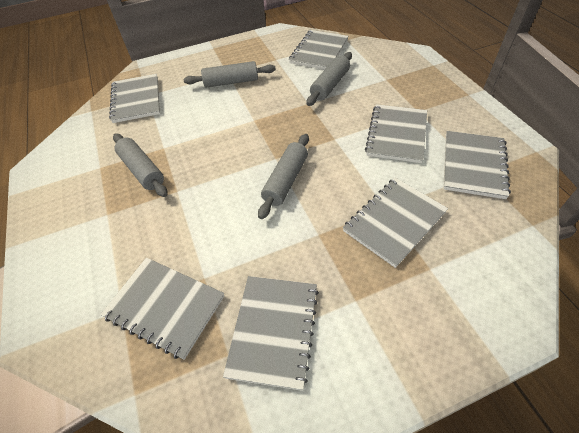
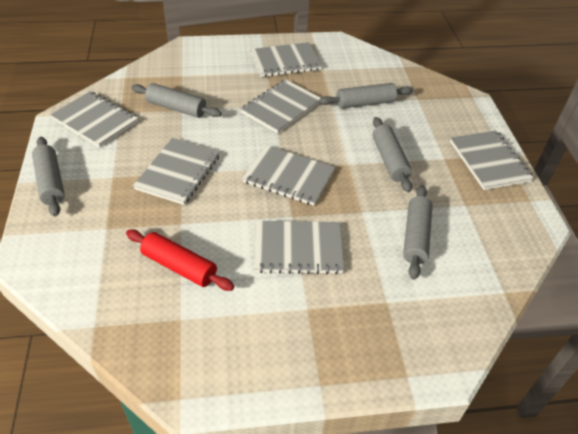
grey rolling pin: 4 -> 5
red rolling pin: 0 -> 1

